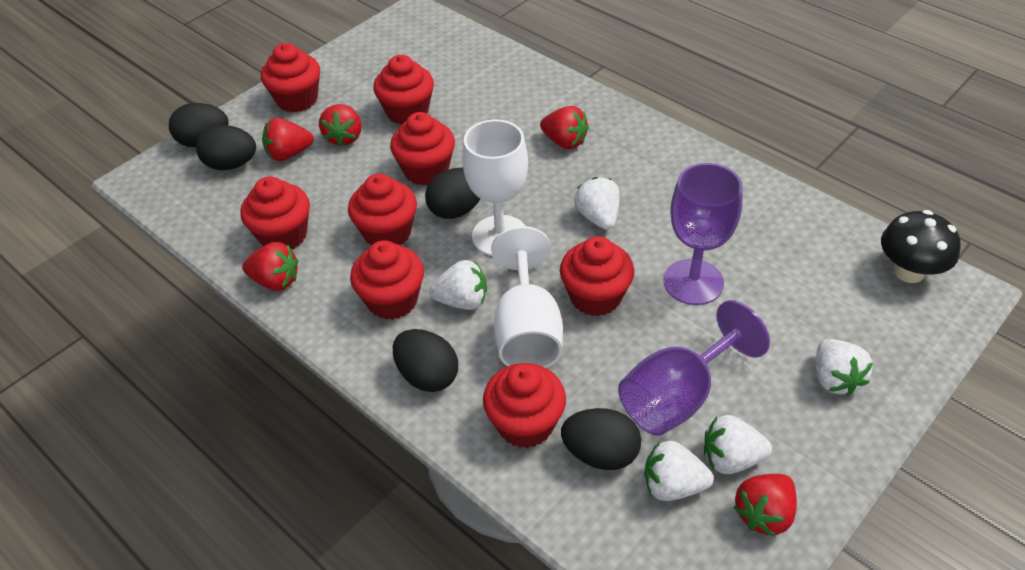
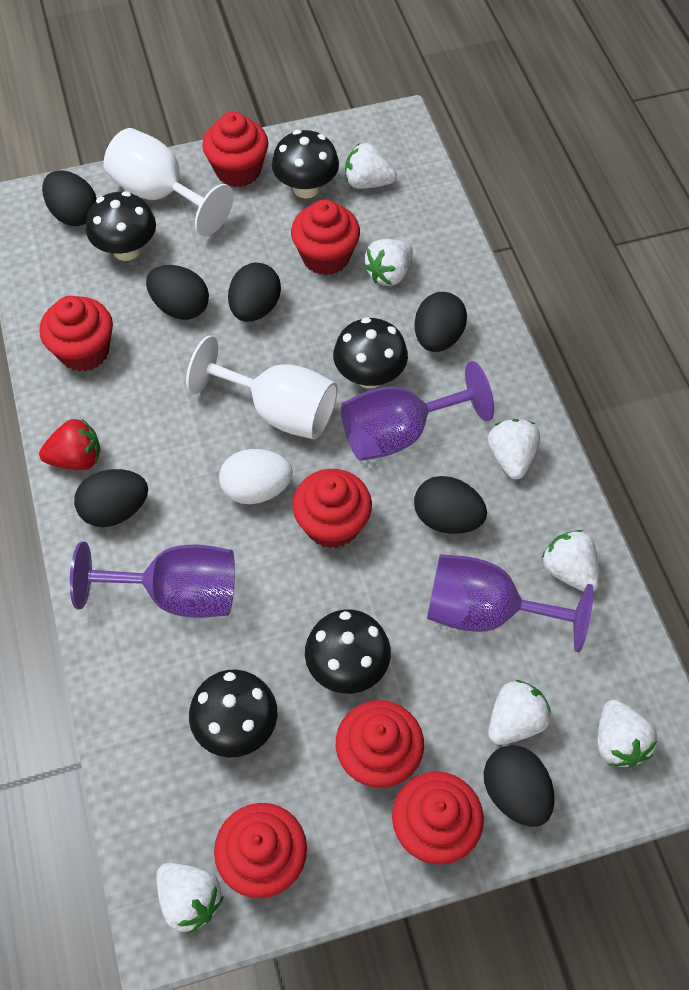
black egg: 5 -> 7
black mushroom: 1 -> 5
purple goblet: 2 -> 3
red cupcake: 8 -> 7
red strawberry: 5 -> 1
white egg: 0 -> 1
white strawberry: 5 -> 7

